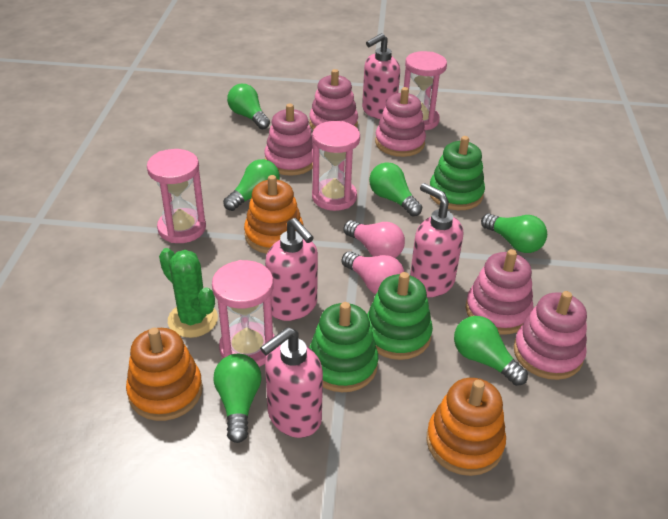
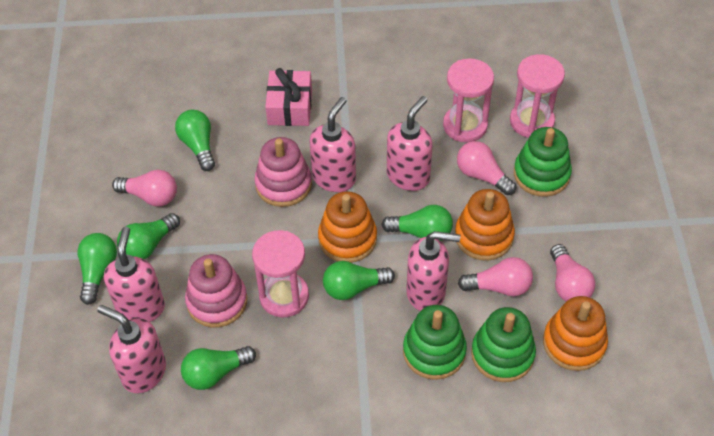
green cactus: 1 -> 0
pink gift: 0 -> 1
pink hourglass: 4 -> 3
pink light bulb: 2 -> 4
pink soap dispenser: 4 -> 5
pink stacking toy: 5 -> 2

